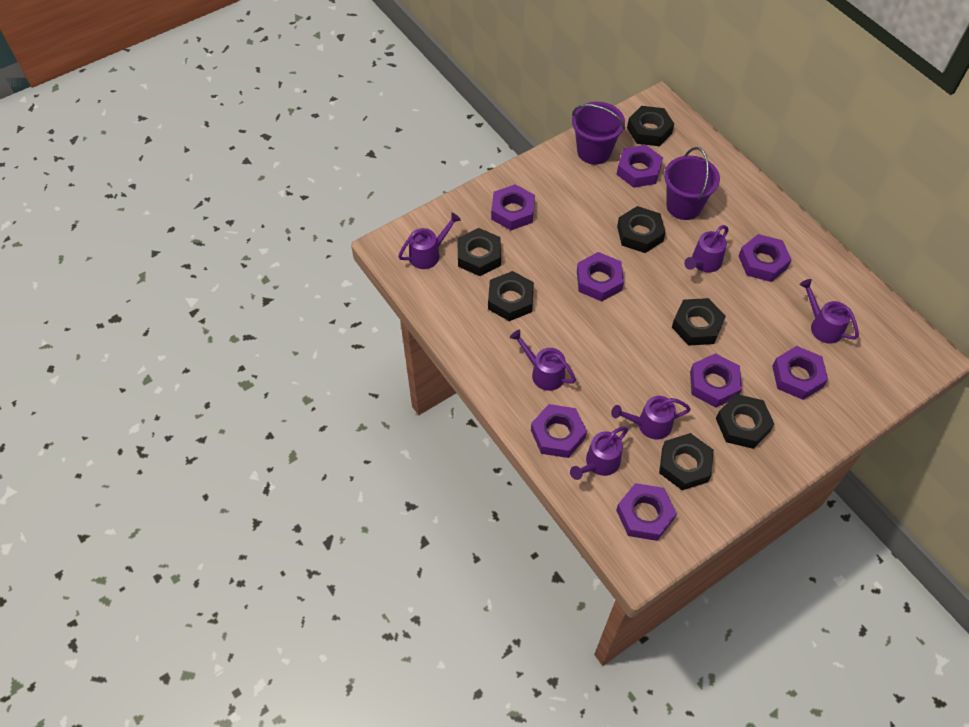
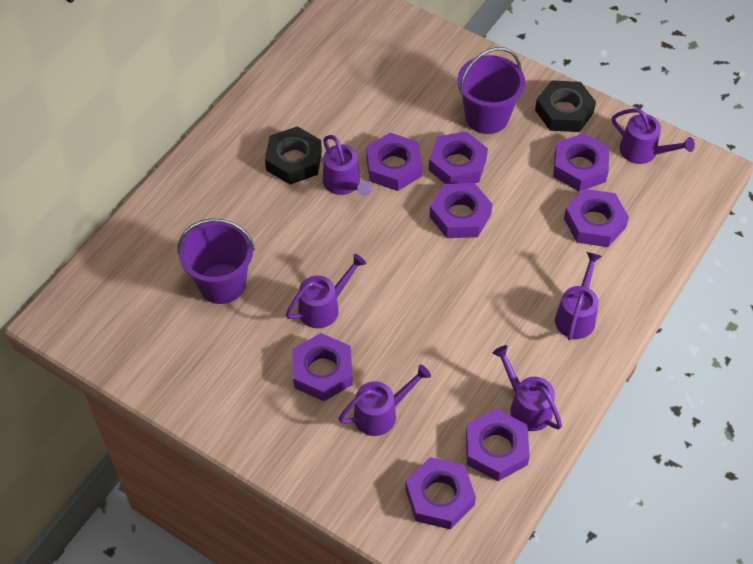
black nut: 7 -> 2

